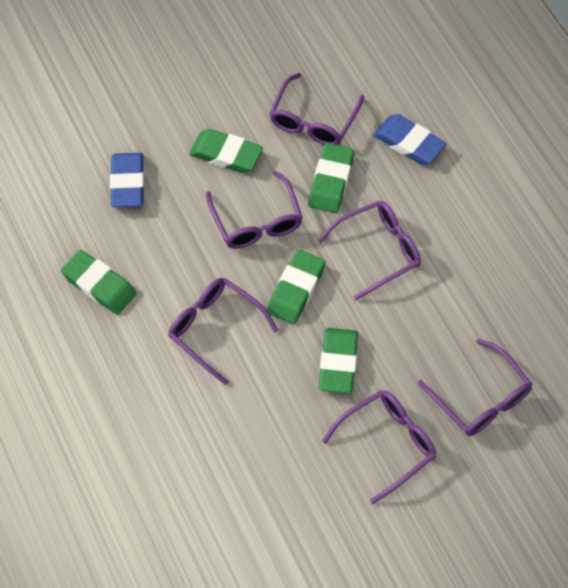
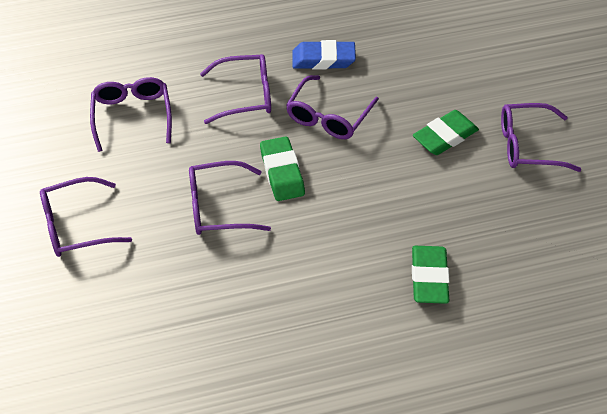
blue eraser: 2 -> 1
green eraser: 5 -> 3

